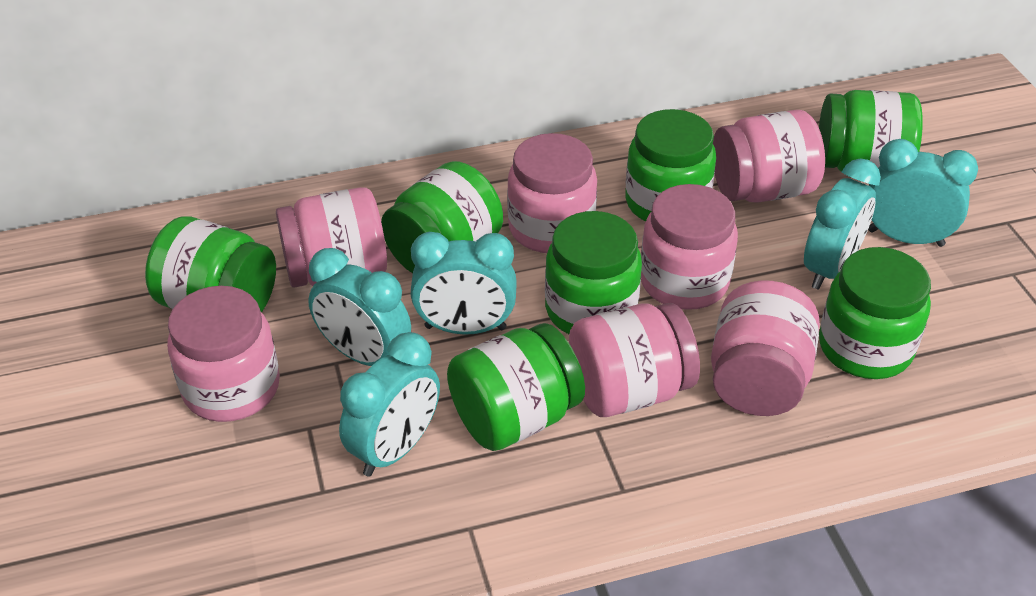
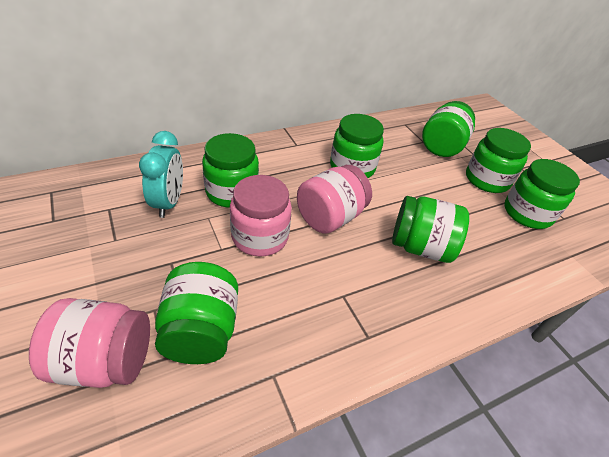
pink jar: 7 -> 3
turquoise clock: 5 -> 1

